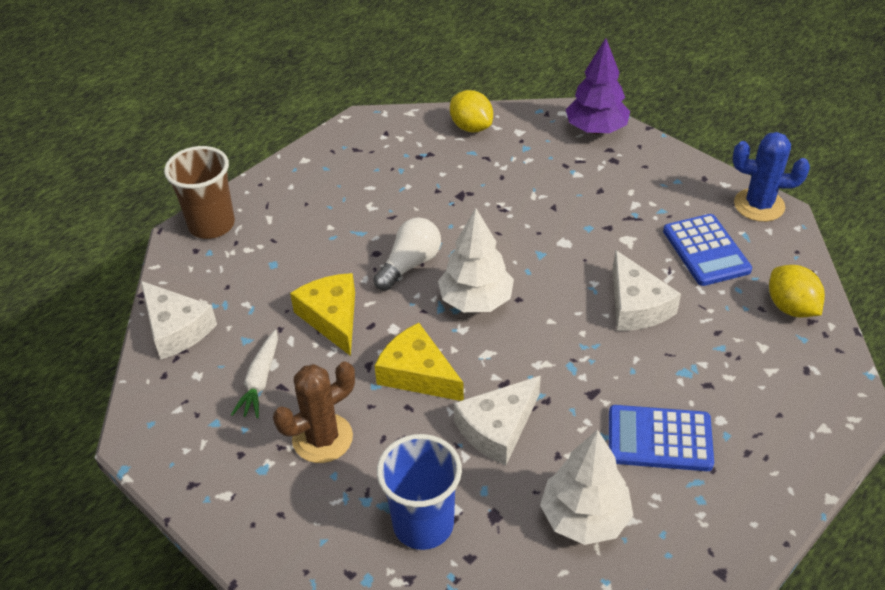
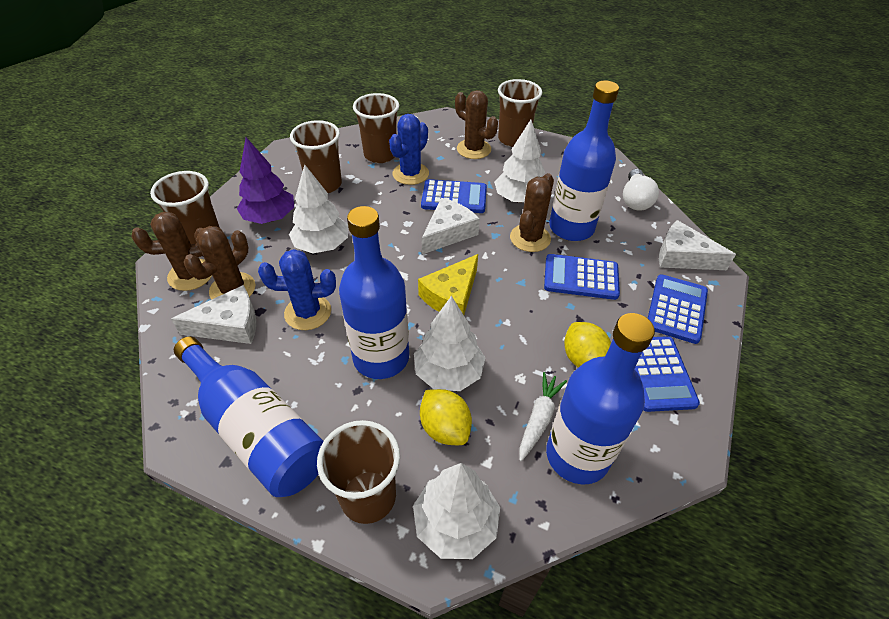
blue bottle: 0 -> 4
blue cactus: 1 -> 2
blue calculator: 2 -> 4
blue cup: 1 -> 0
brown cactus: 1 -> 4
brown cup: 1 -> 5
white tree: 2 -> 4
yellow cheese: 2 -> 1

